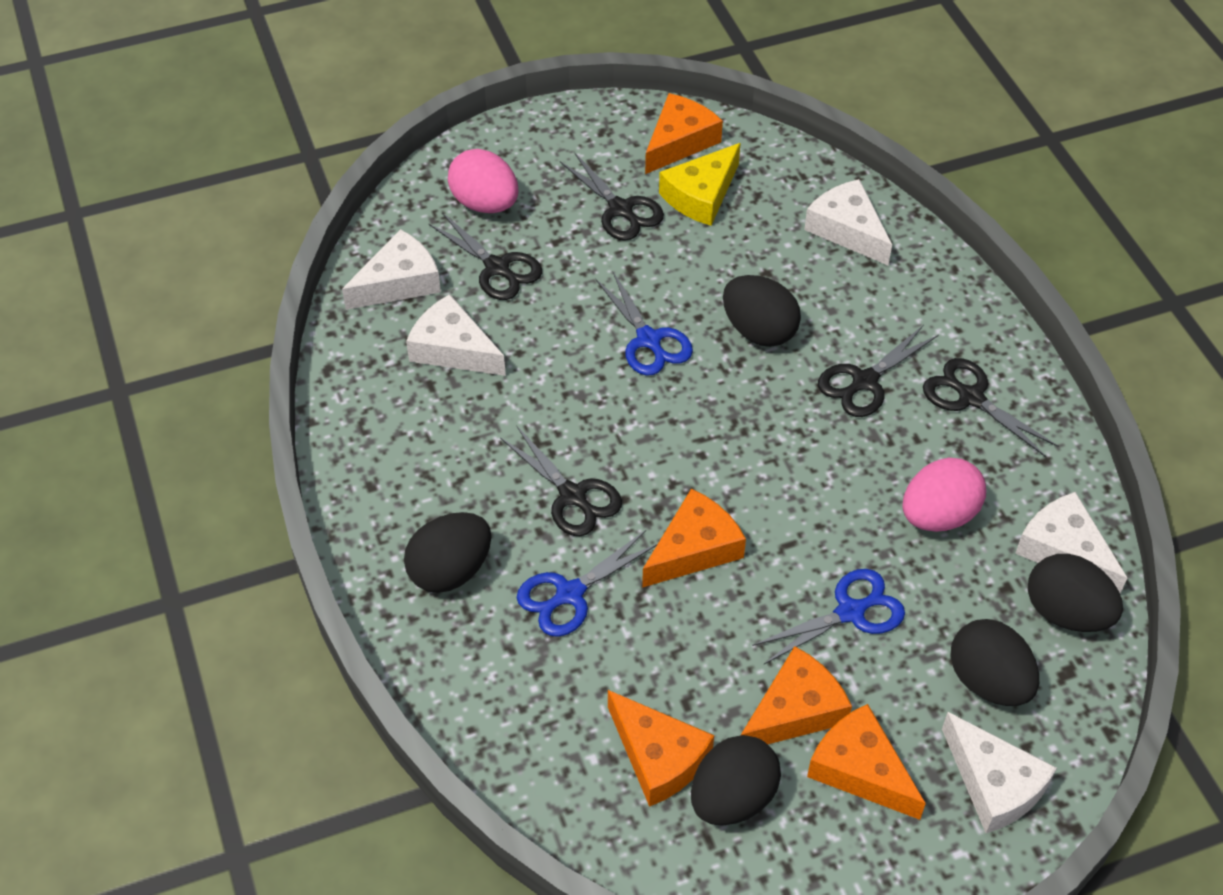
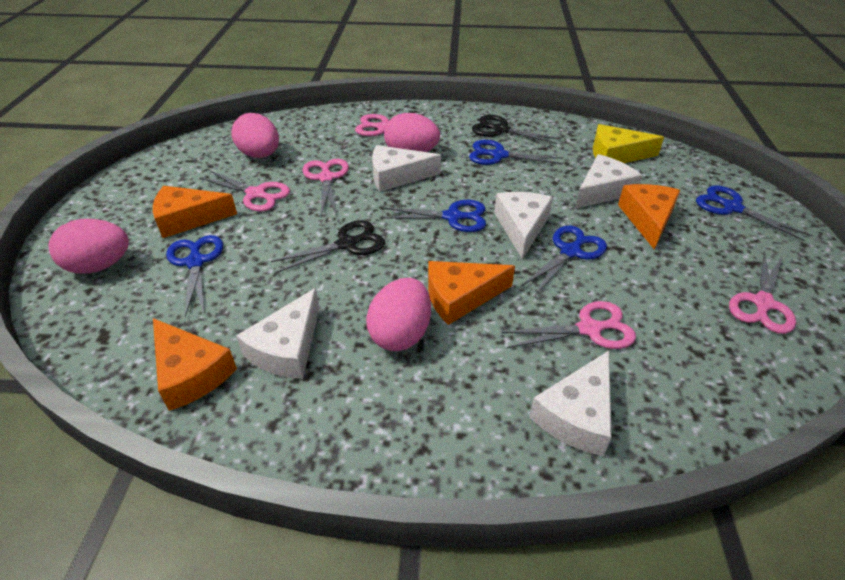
black egg: 5 -> 0
black scissors: 5 -> 2
blue scissors: 3 -> 5
orange cheese: 5 -> 4
pink egg: 2 -> 4
pink scissors: 0 -> 5

